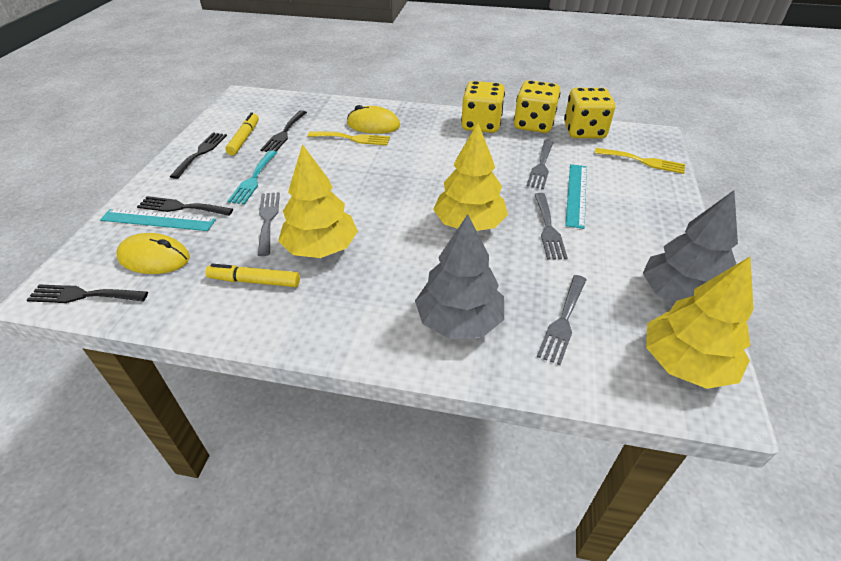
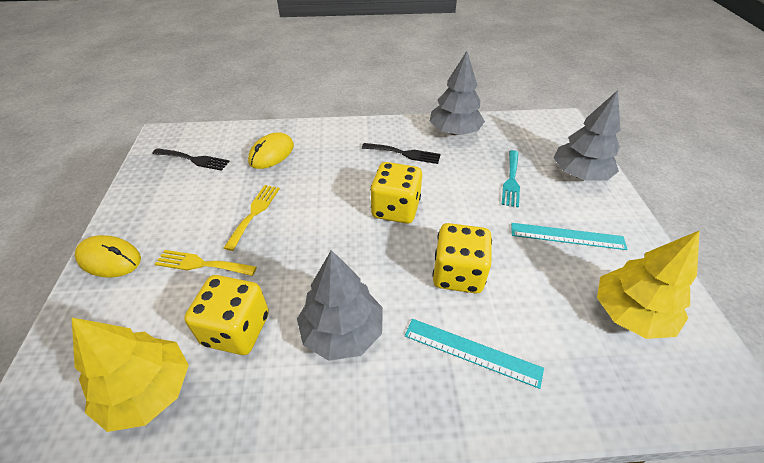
black fork: 4 -> 2
grey fork: 4 -> 0
grey tree: 2 -> 3
yellow marker: 2 -> 0
yellow tree: 3 -> 2

